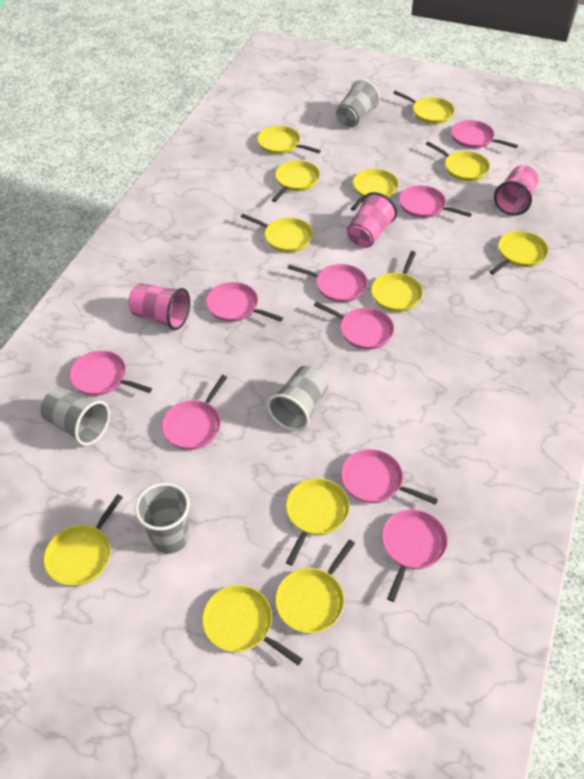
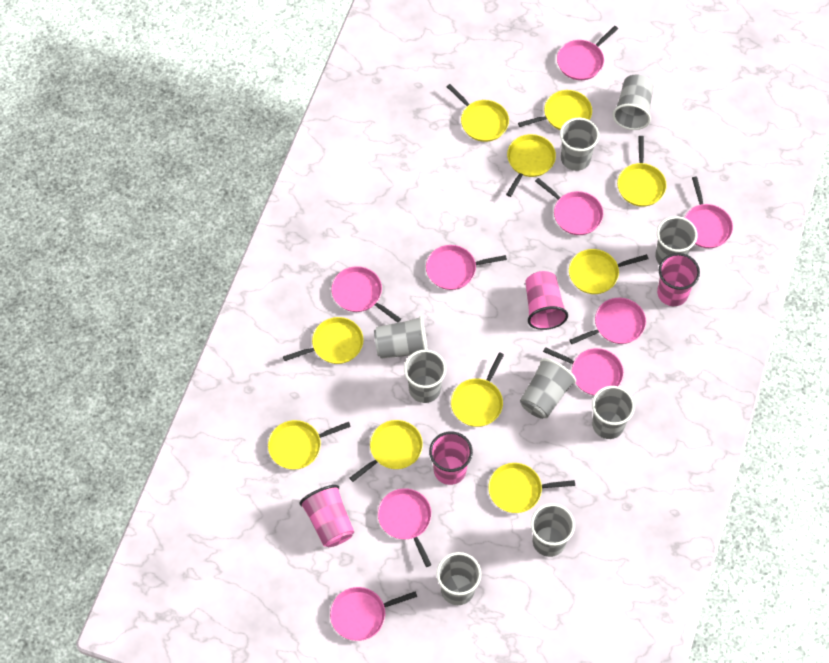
grey cup: 4 -> 9
pink cup: 3 -> 4
yellow pan: 12 -> 10

